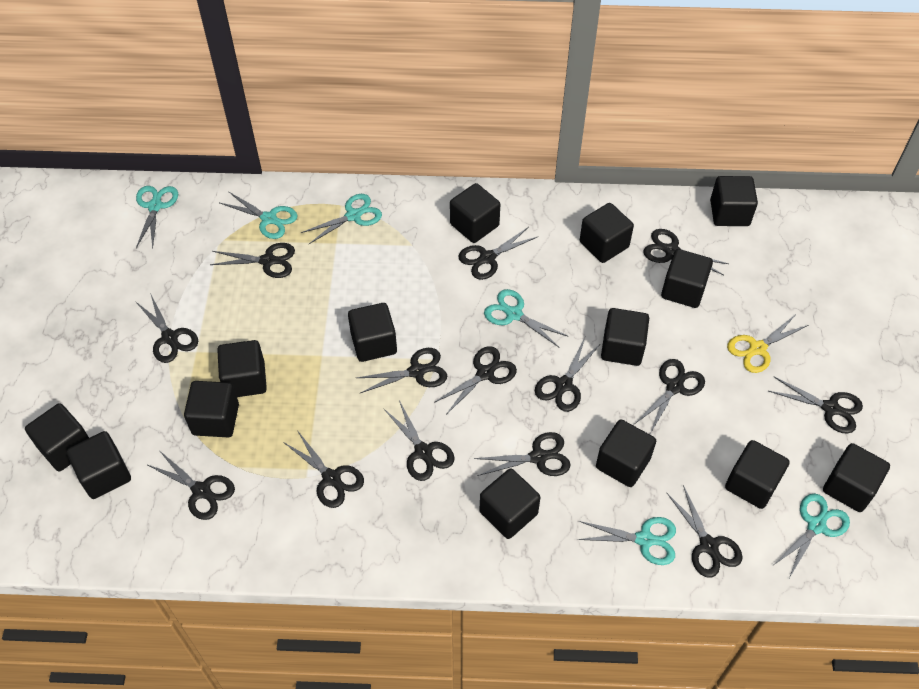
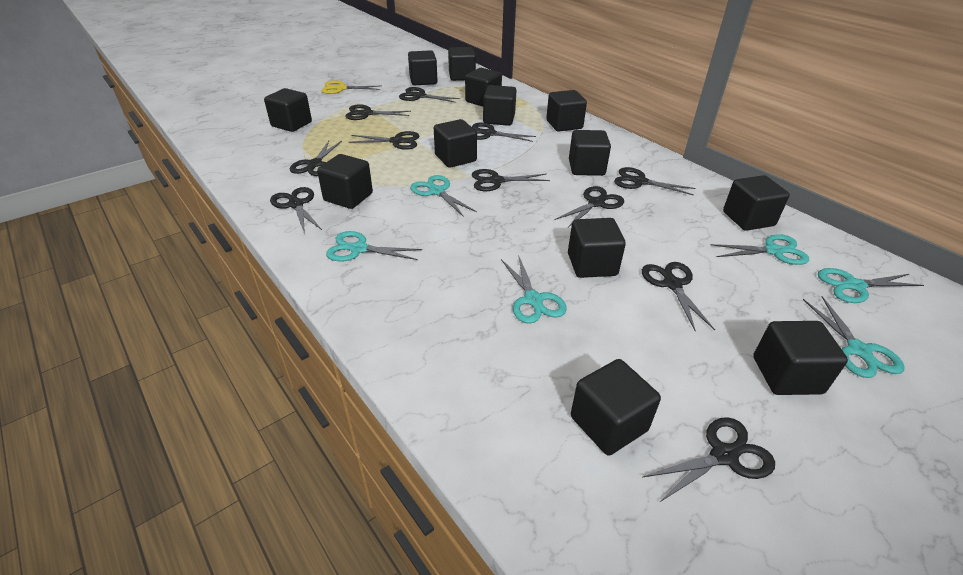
black cube: 14 -> 13
black scissors: 14 -> 11

